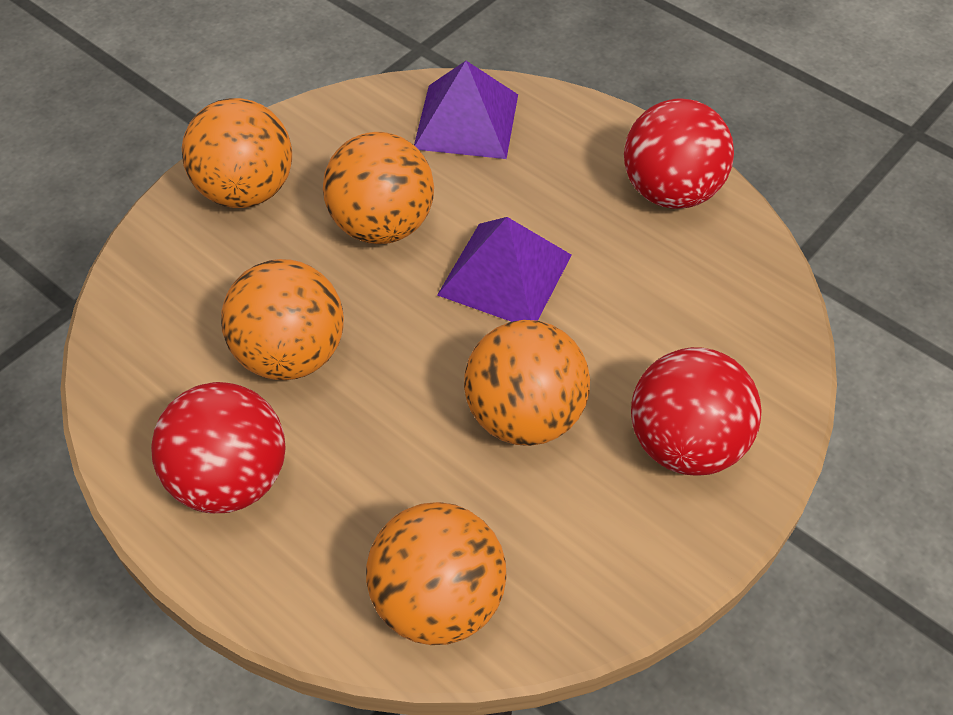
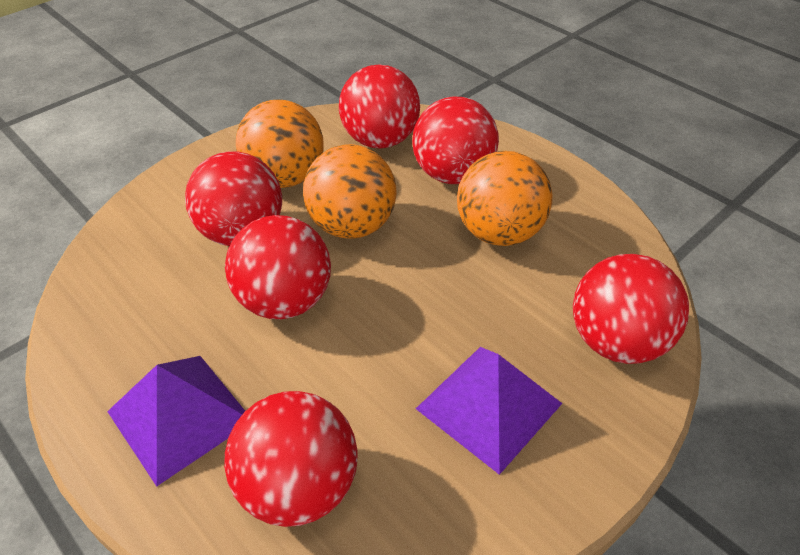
orange ball: 5 -> 3
red ball: 3 -> 6

